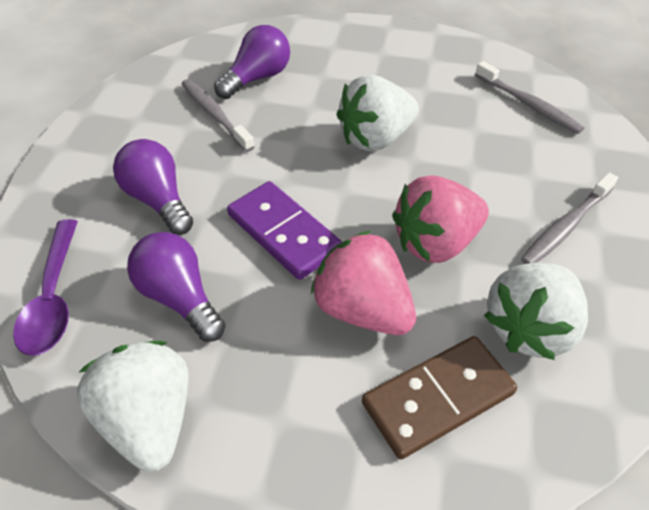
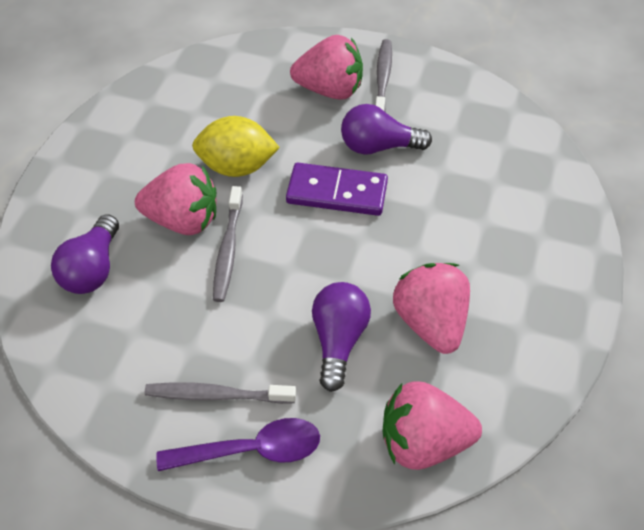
brown domino: 1 -> 0
pink strawberry: 2 -> 4
white strawberry: 3 -> 0
yellow lemon: 0 -> 1

